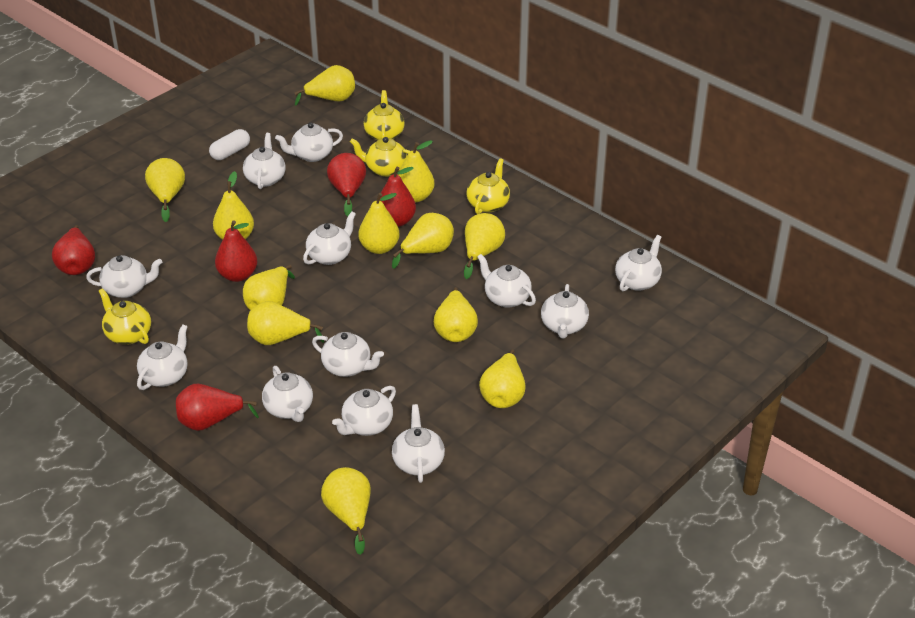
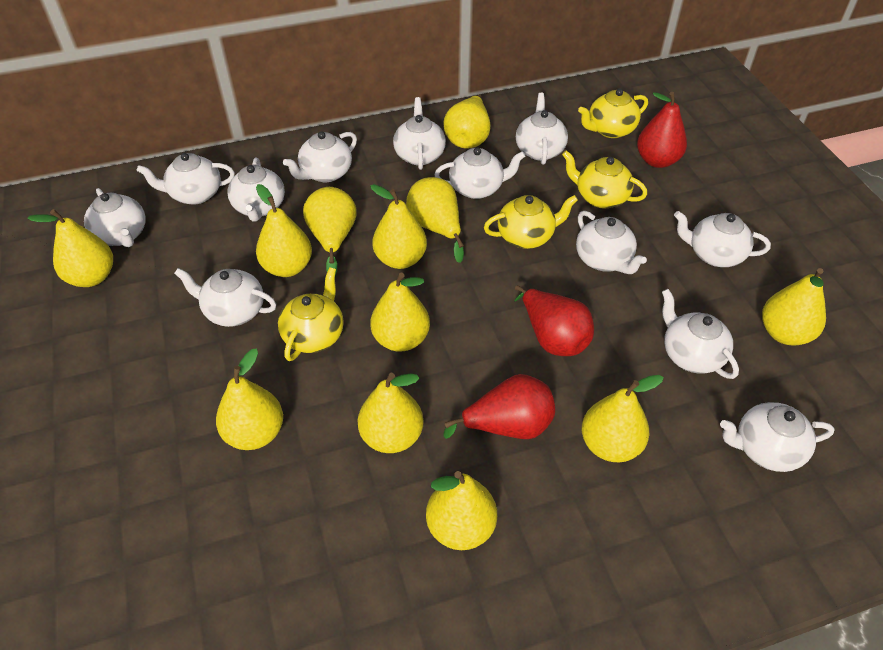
red pear: 5 -> 3
white capsule: 1 -> 0

